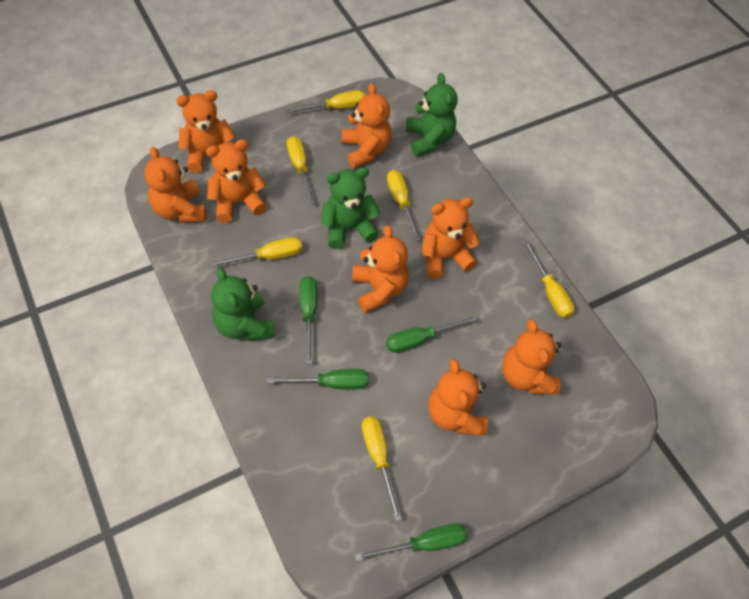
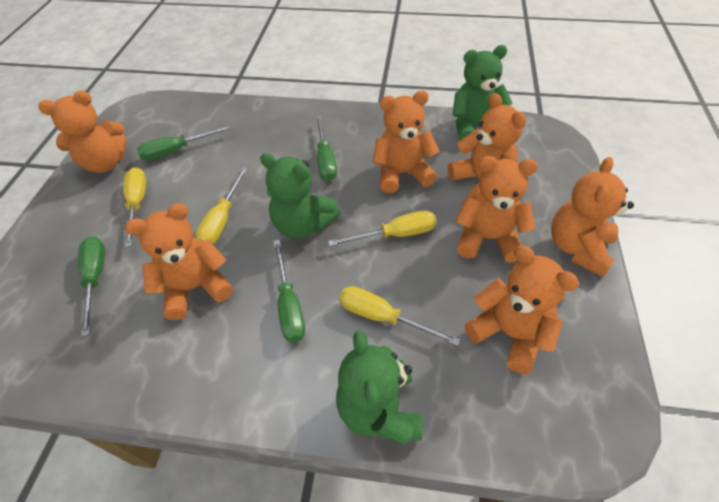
orange teddy bear: 8 -> 7
yellow screwdriver: 6 -> 4

